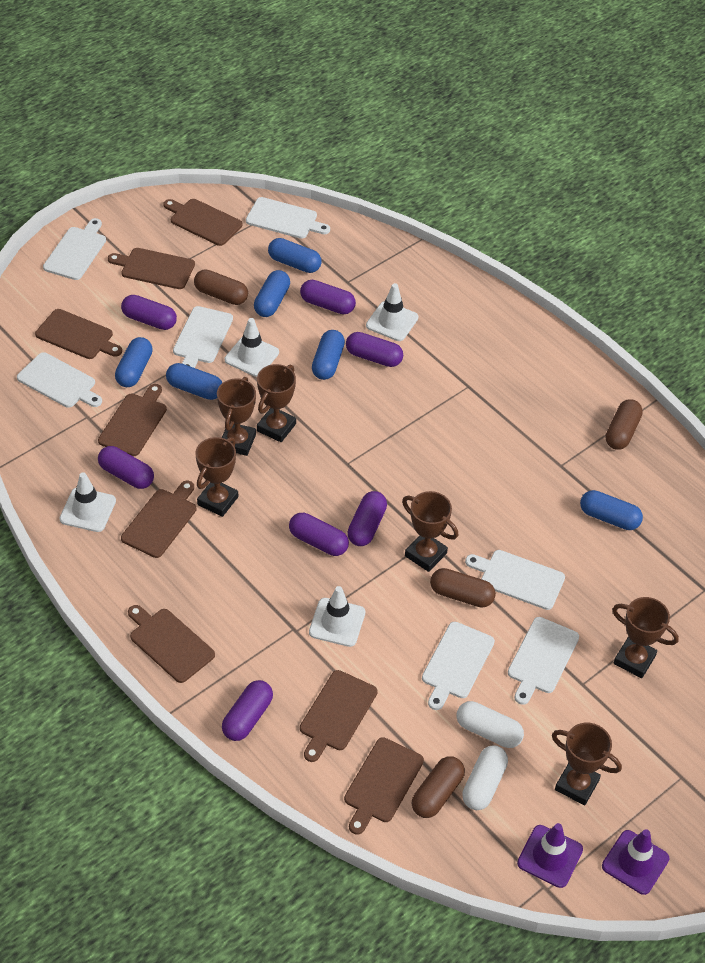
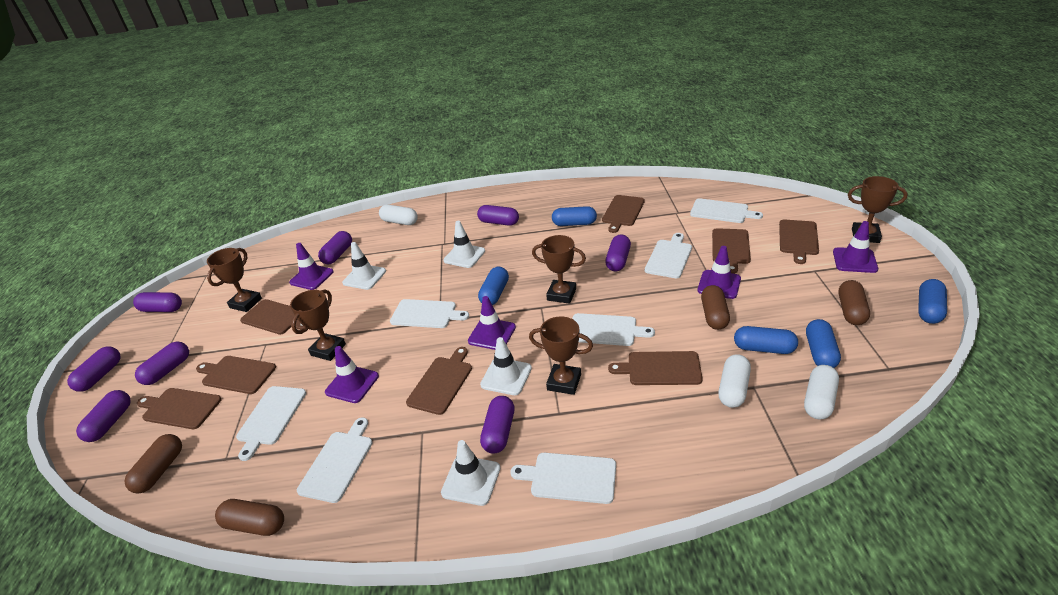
blue capsule: 6 -> 5
brown trophy: 6 -> 5
purple capsule: 7 -> 8
purple traffic cone: 2 -> 5
white capsule: 2 -> 3

